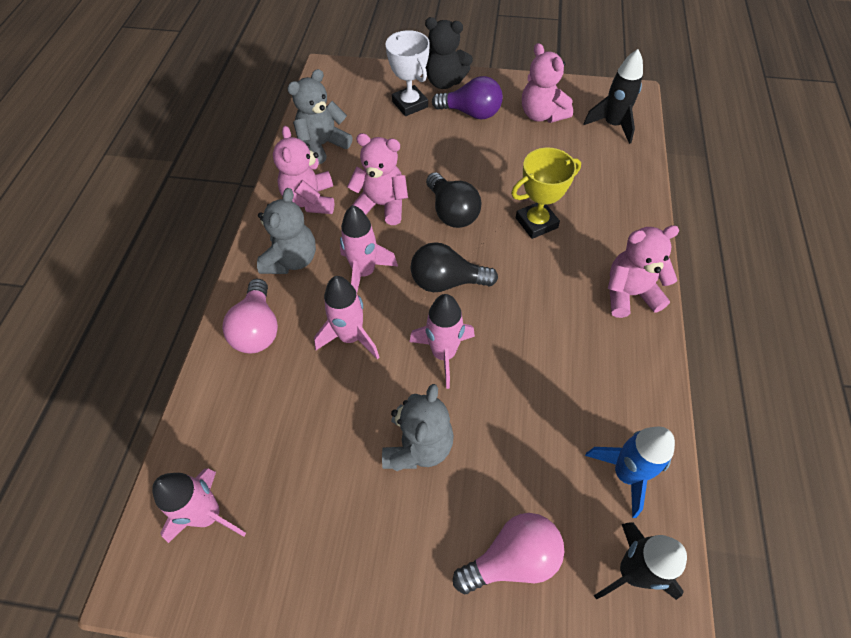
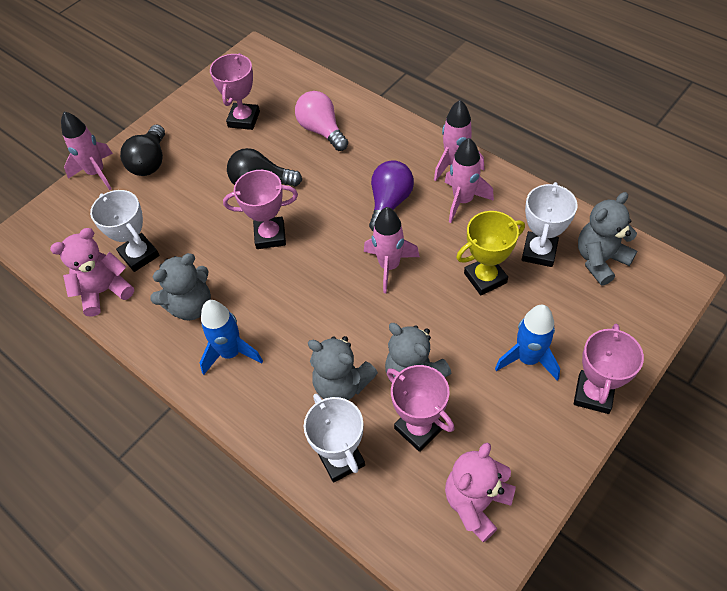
black rocket: 2 -> 0
black teddy bear: 1 -> 0
blue rocket: 1 -> 2
grey teddy bear: 3 -> 4
pink light bulb: 2 -> 1
pink teddy bear: 4 -> 2
pink trophy: 0 -> 4
white trophy: 1 -> 3

